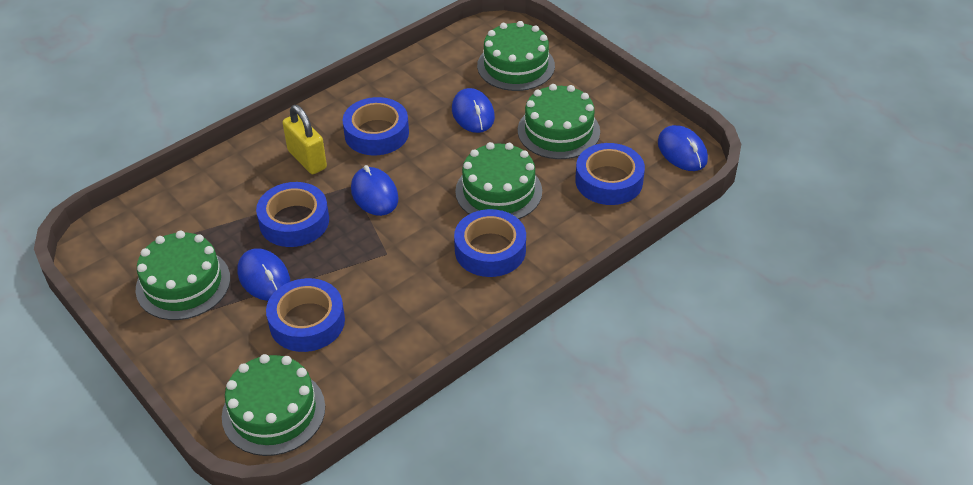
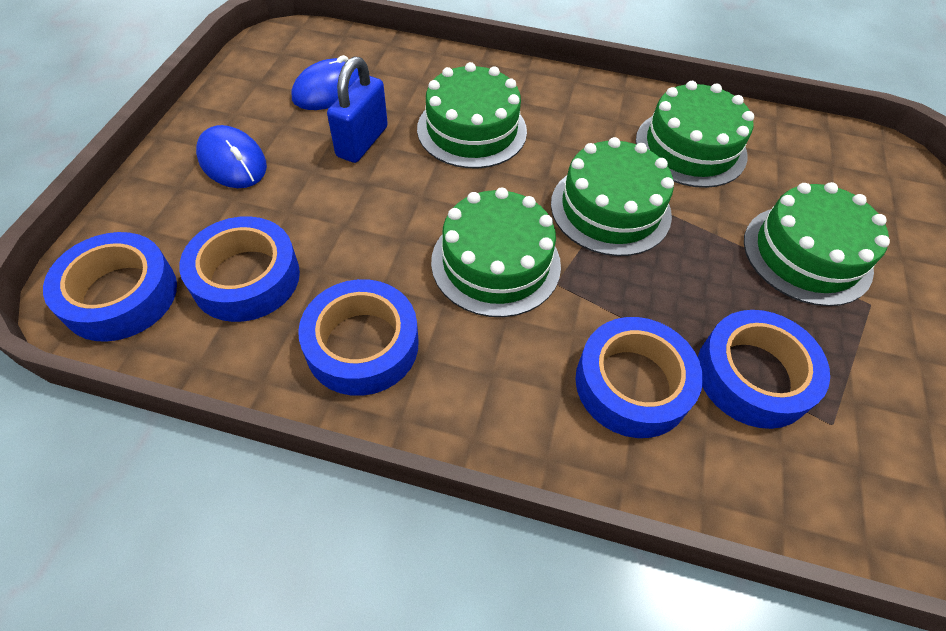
blue mouse: 4 -> 2
blue padlock: 0 -> 1
yellow padlock: 1 -> 0

